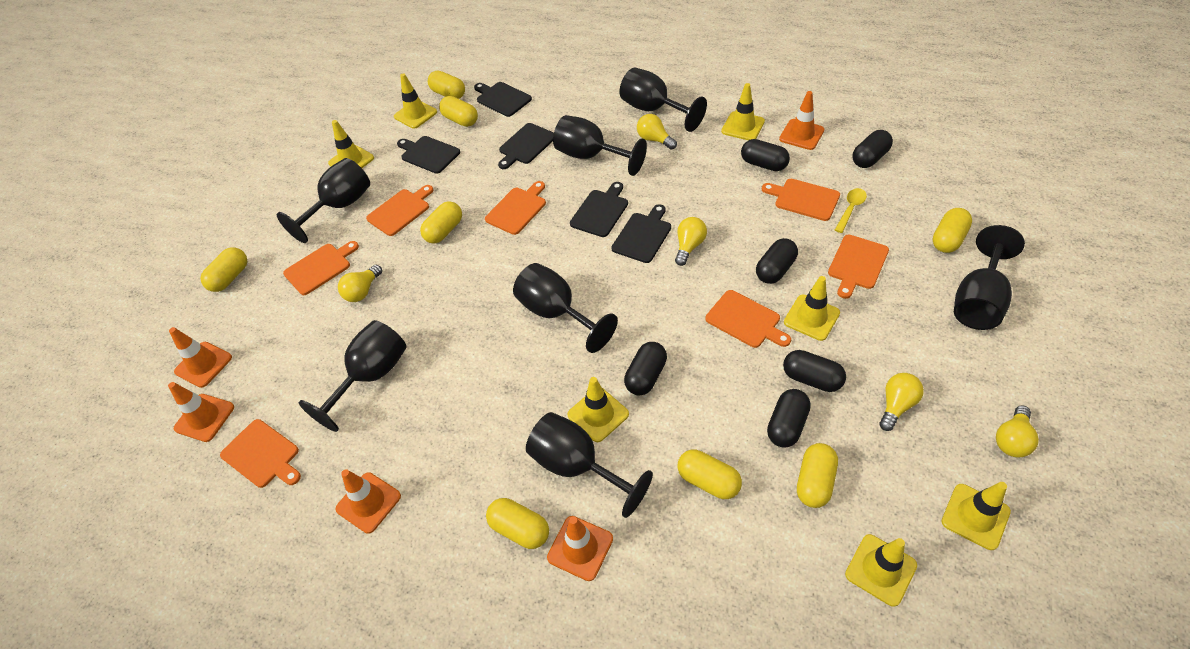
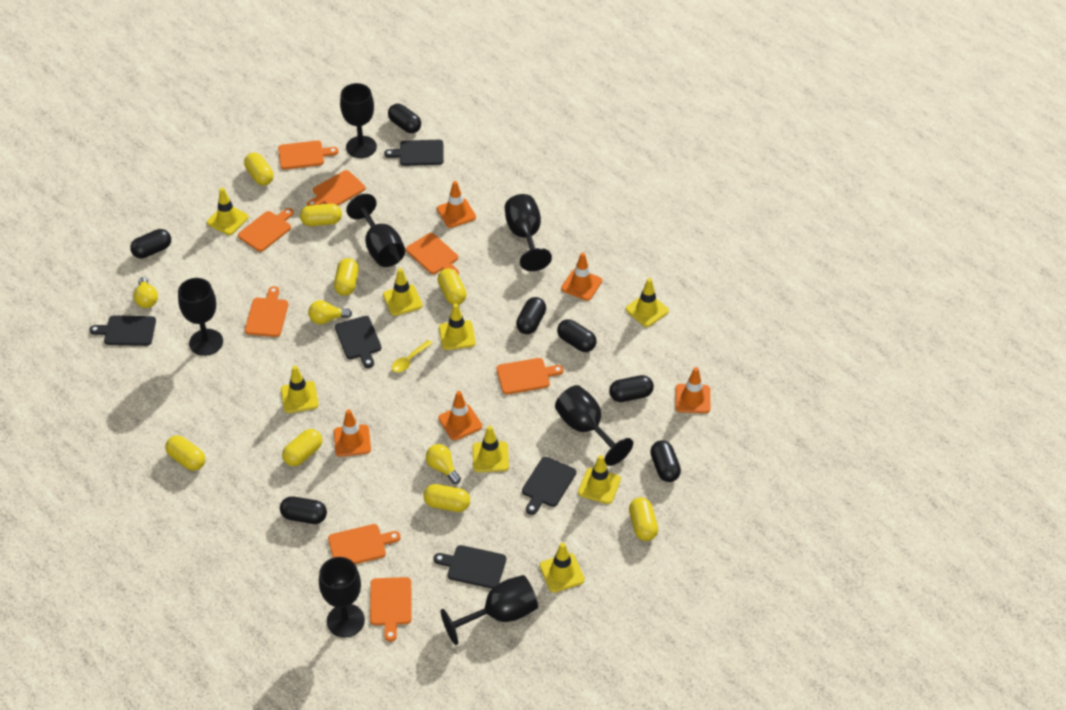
black capsule: 6 -> 7
orange cutting board: 7 -> 8
yellow light bulb: 5 -> 3
yellow traffic cone: 7 -> 8

